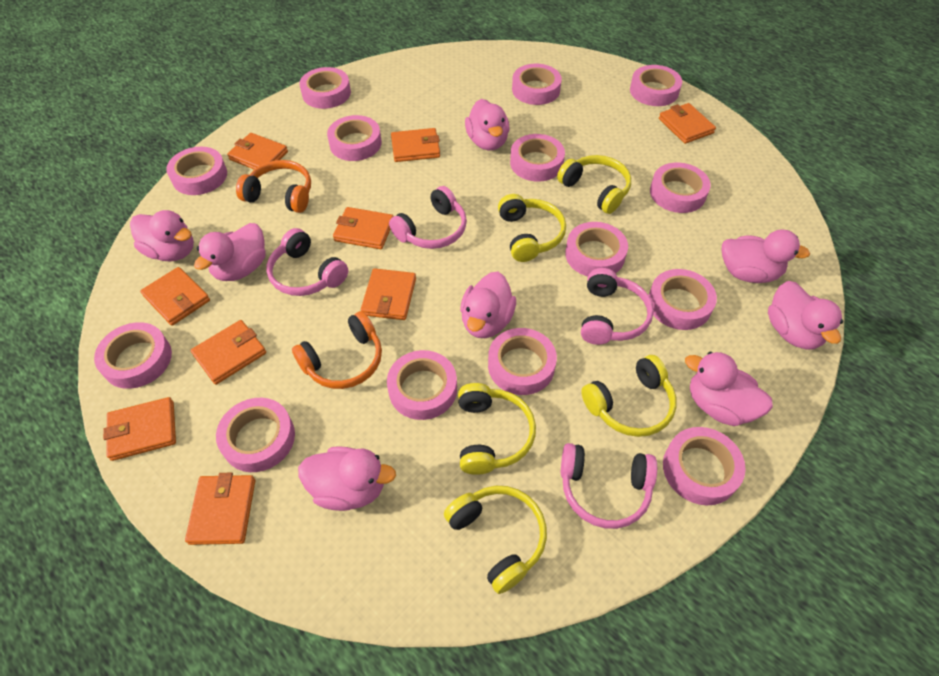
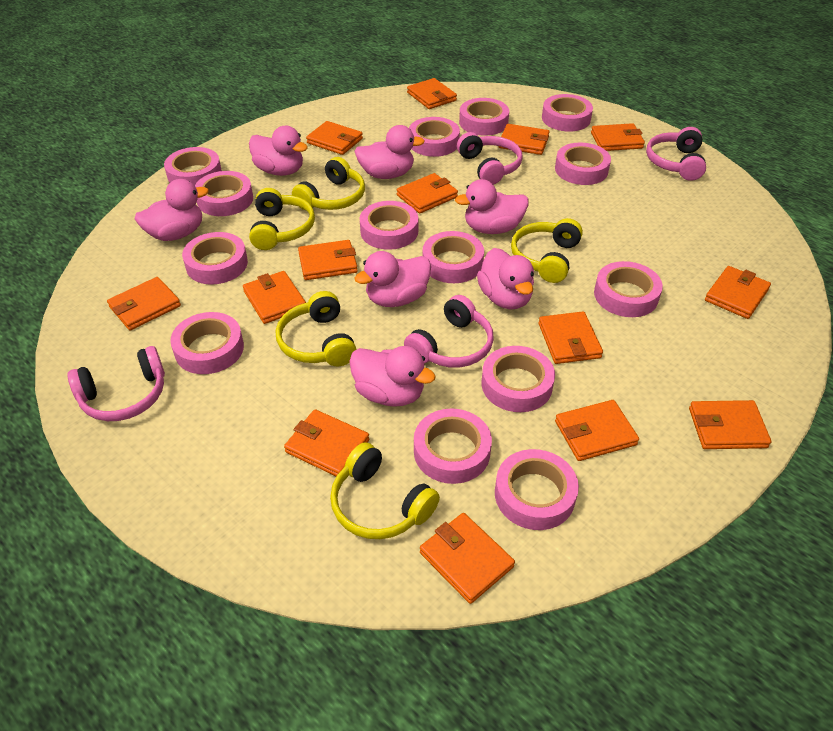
orange headphones: 2 -> 0
orange wallet: 9 -> 14
pink duck: 8 -> 7

